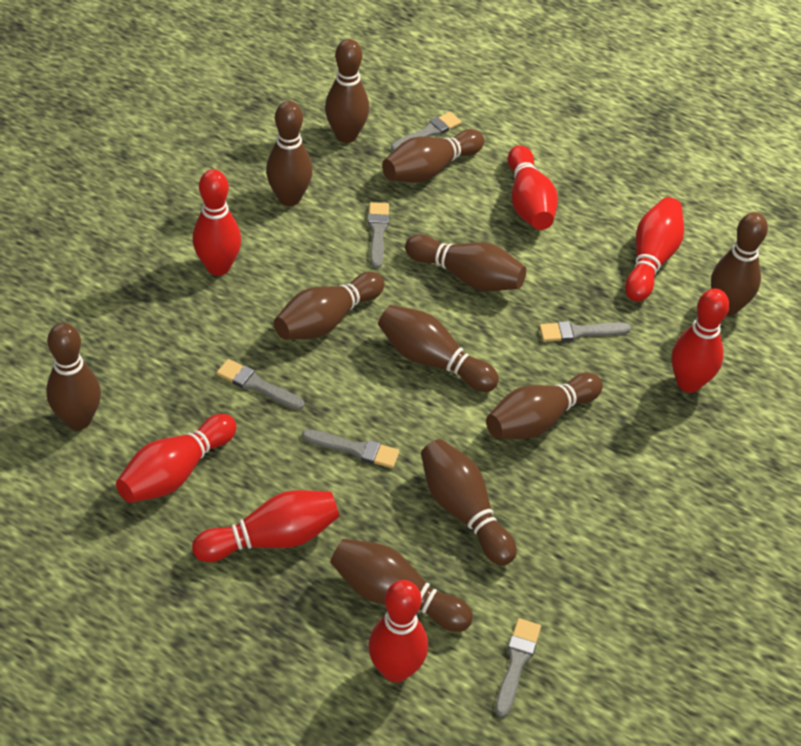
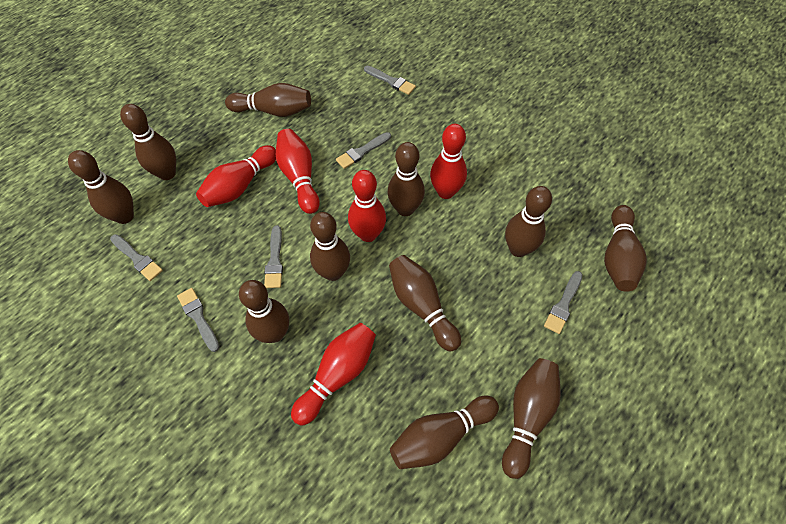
red bowling pin: 7 -> 5

